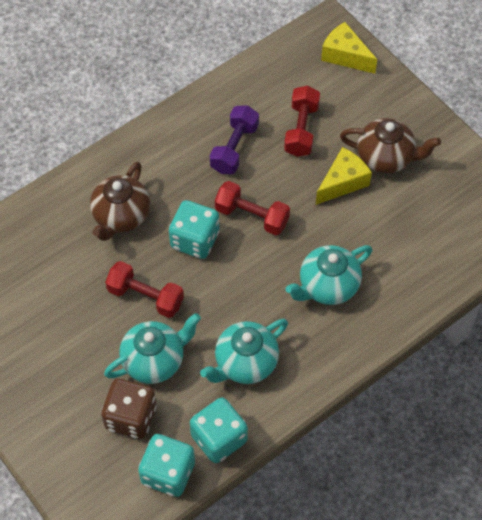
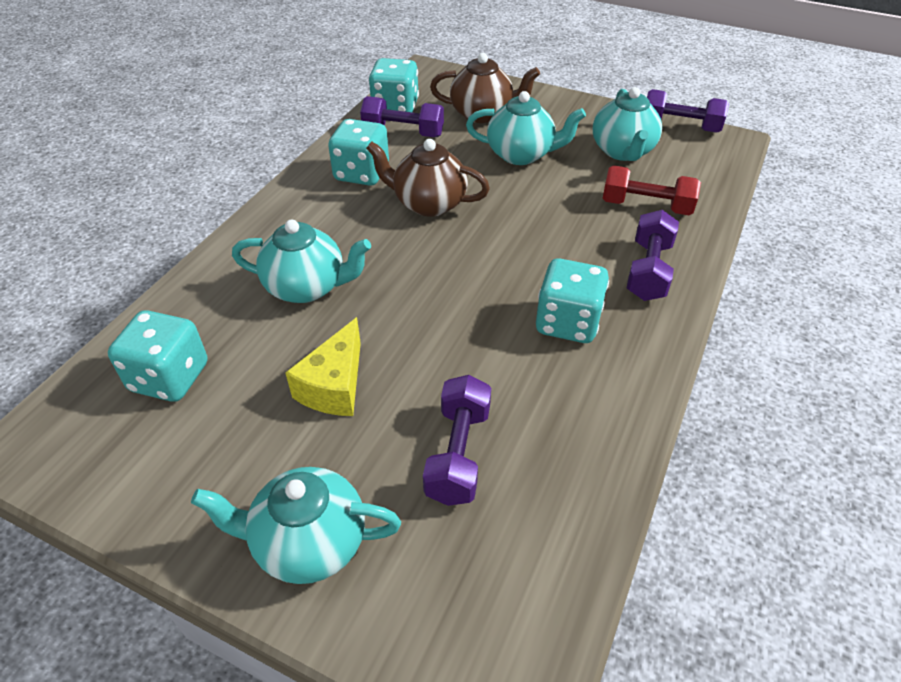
brown dice: 1 -> 0
purple dumbbell: 1 -> 4
red dumbbell: 3 -> 1
turquoise dice: 3 -> 4
turquoise teapot: 3 -> 4
yellow cheese: 2 -> 1

